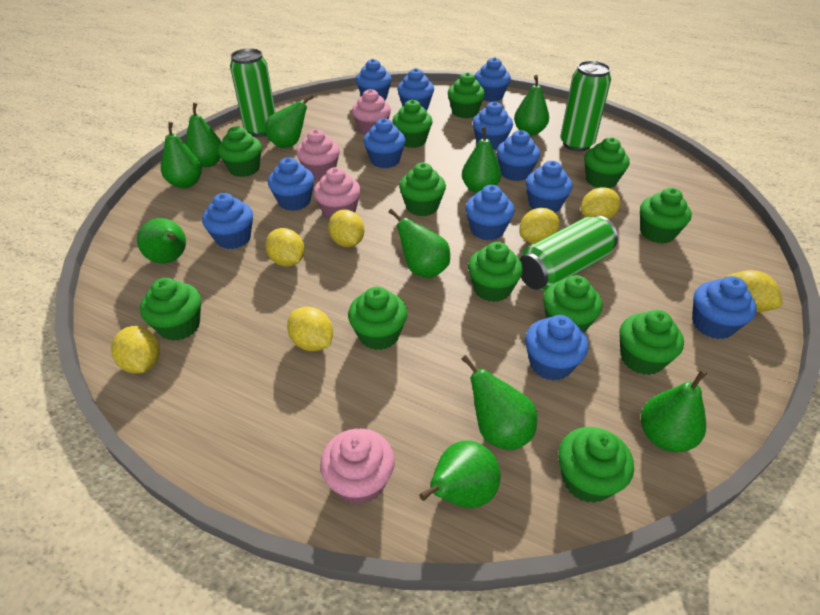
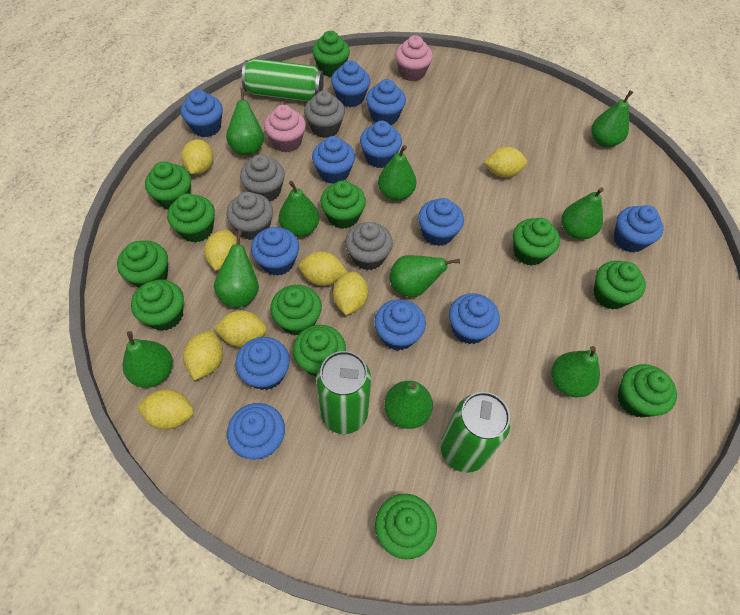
grey cupcake: 0 -> 4
pink cupcake: 4 -> 2
yellow lemon: 7 -> 8

